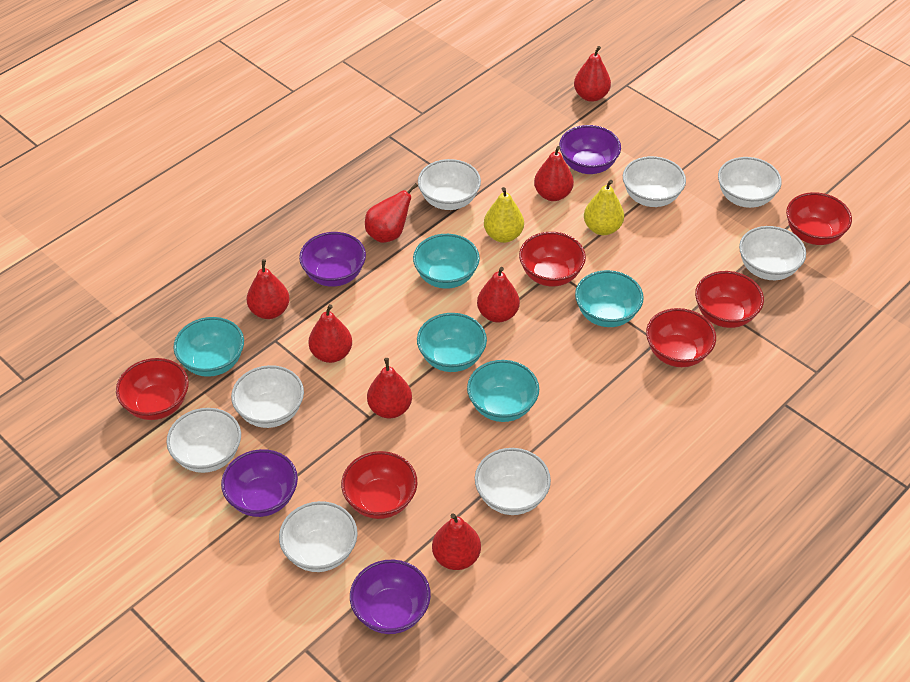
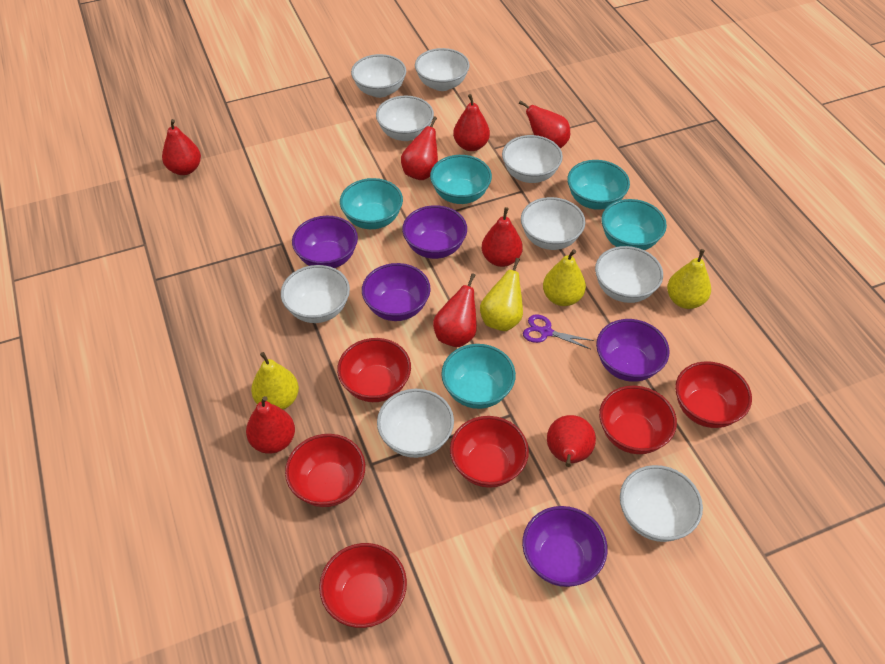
purple bowl: 4 -> 5
purple scissors: 0 -> 1
white bowl: 8 -> 9
yellow pear: 2 -> 4

